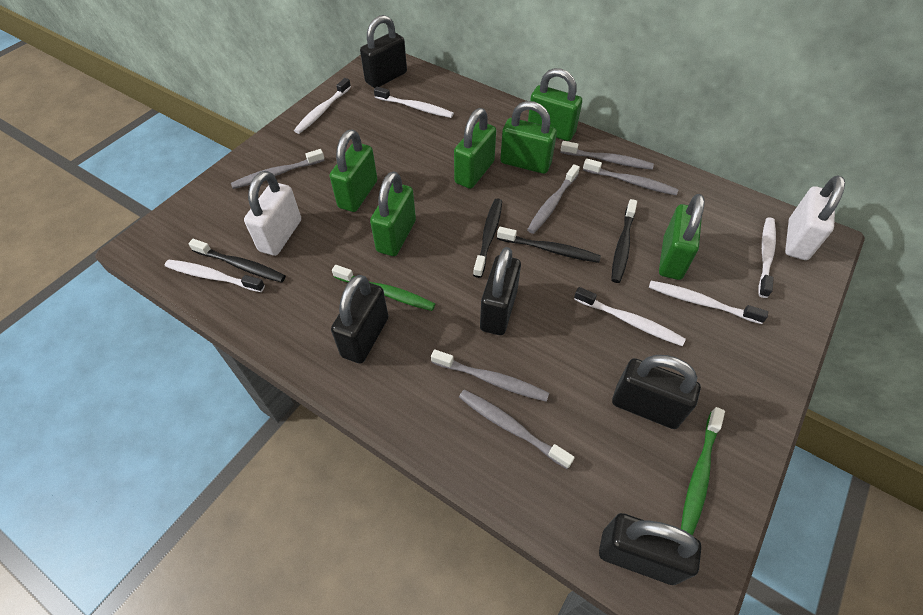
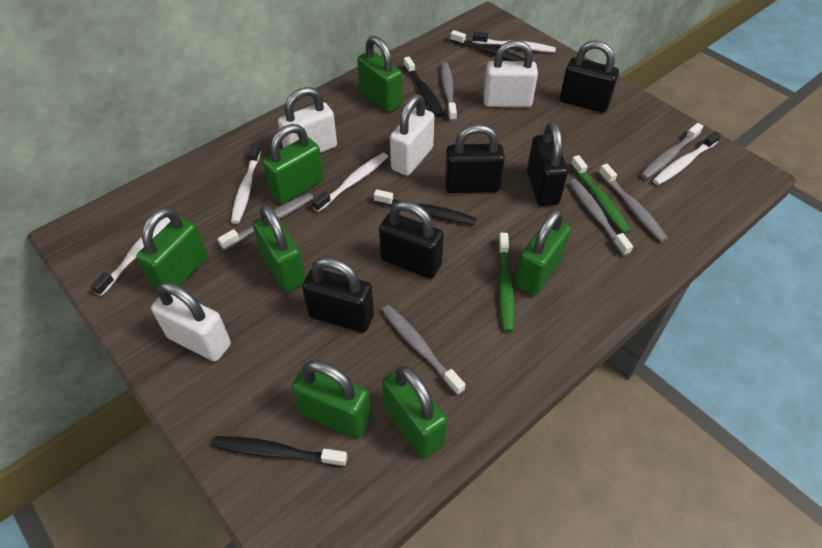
green padlock: 6 -> 7
white padlock: 2 -> 4
white toothbrush: 6 -> 5

